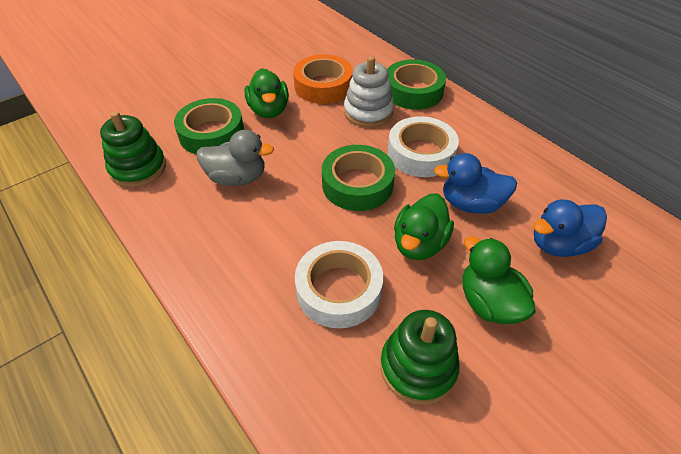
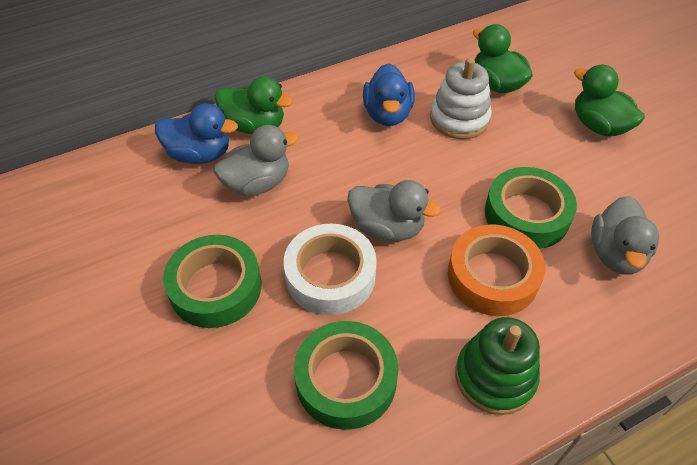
green stacking toy: 2 -> 1
grey duck: 1 -> 3
white tape: 2 -> 1

